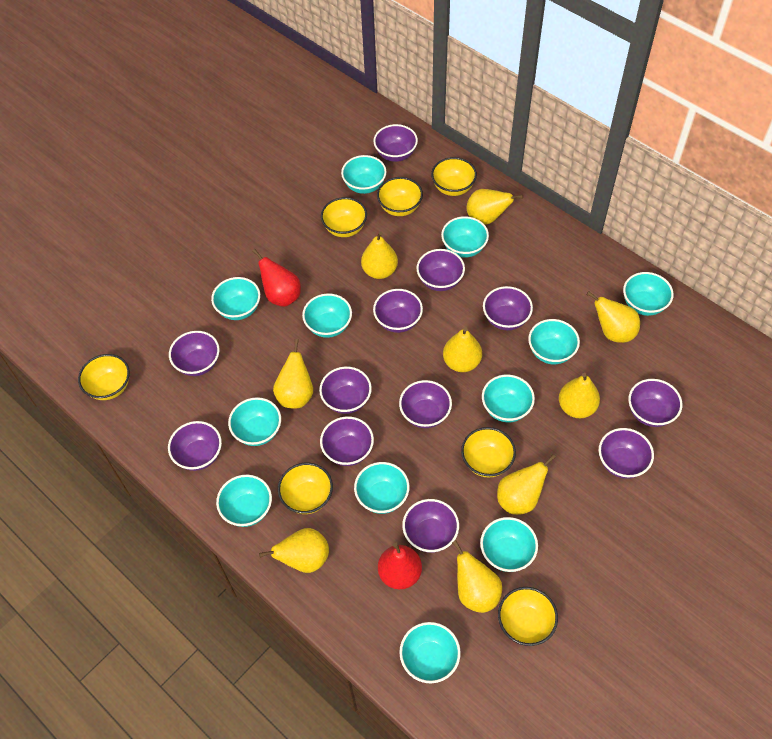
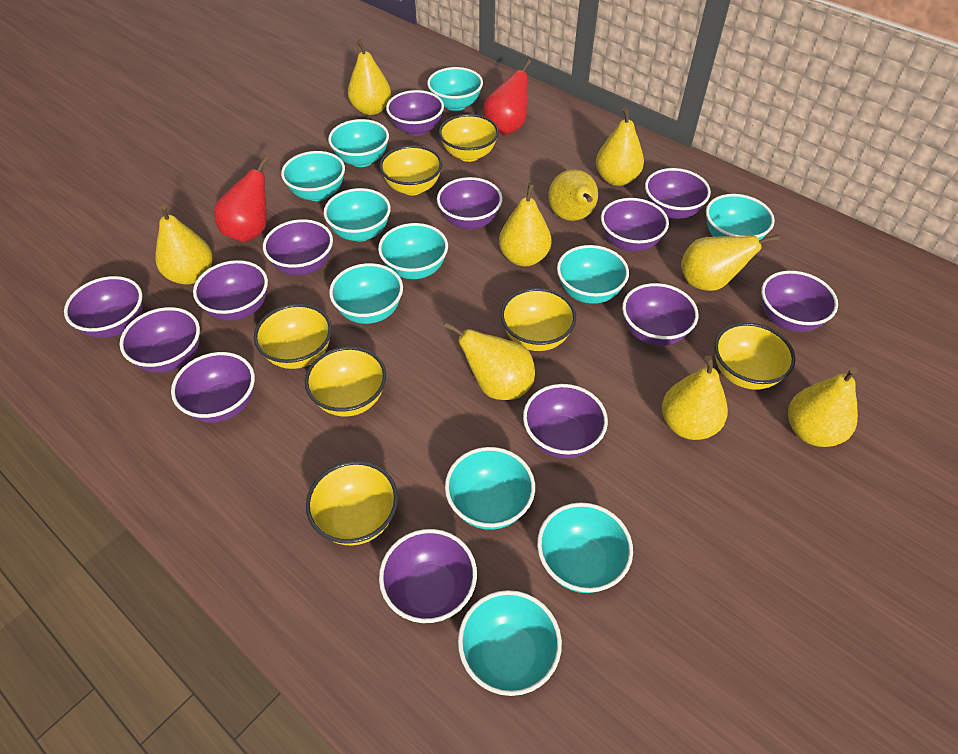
purple bowl: 12 -> 13
turquoise bowl: 12 -> 11

